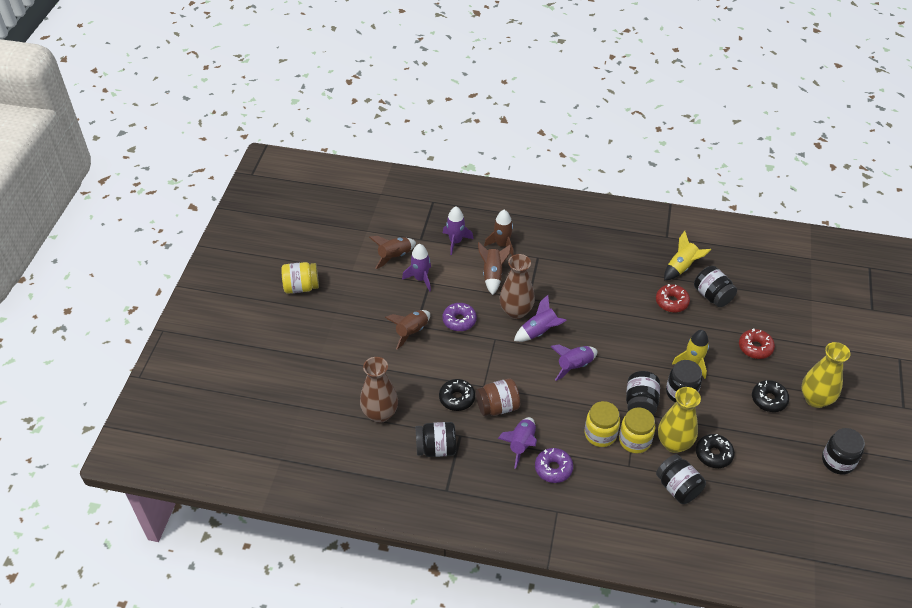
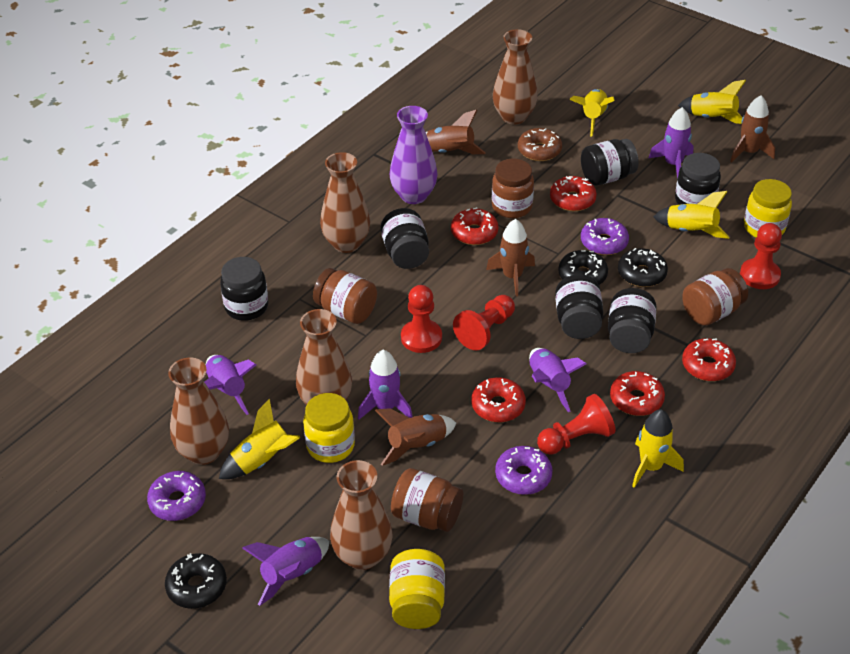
brown donut: 0 -> 1
brown jar: 1 -> 4
brown vase: 2 -> 5
purple donut: 2 -> 3
purple vase: 0 -> 1
red donut: 2 -> 5
red pawn: 0 -> 4
yellow rocket: 2 -> 5
yellow vase: 2 -> 0

